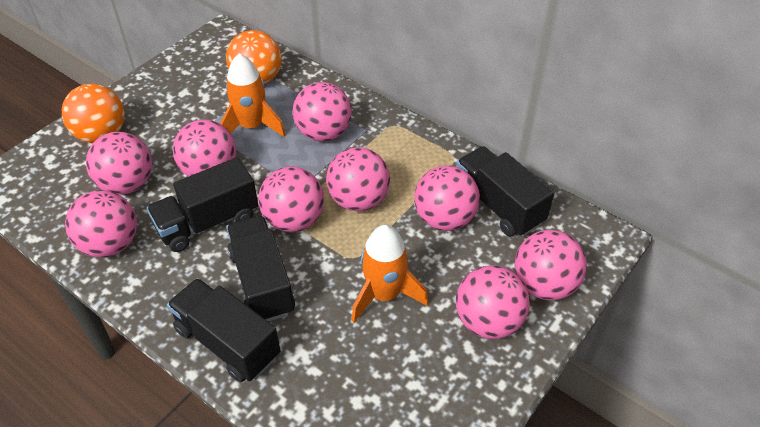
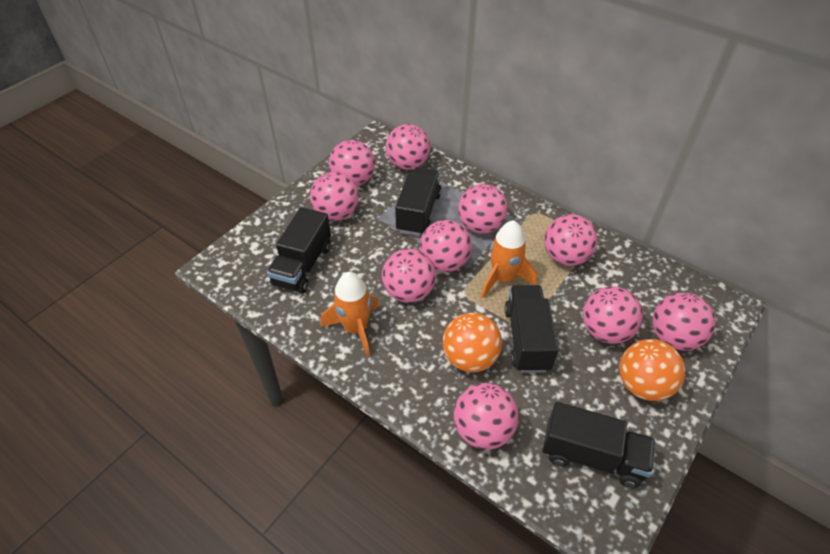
pink ball: 9 -> 10

